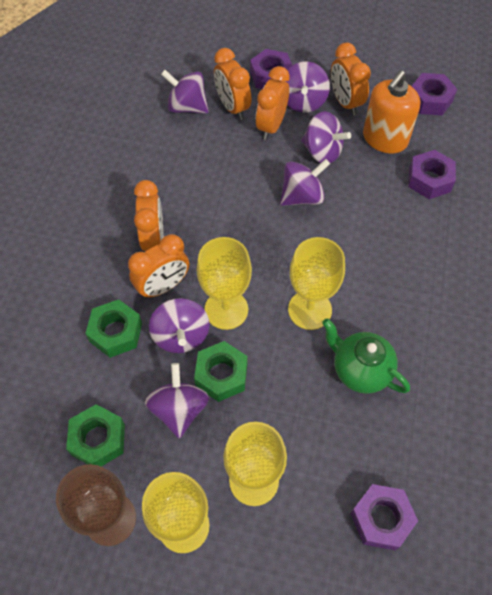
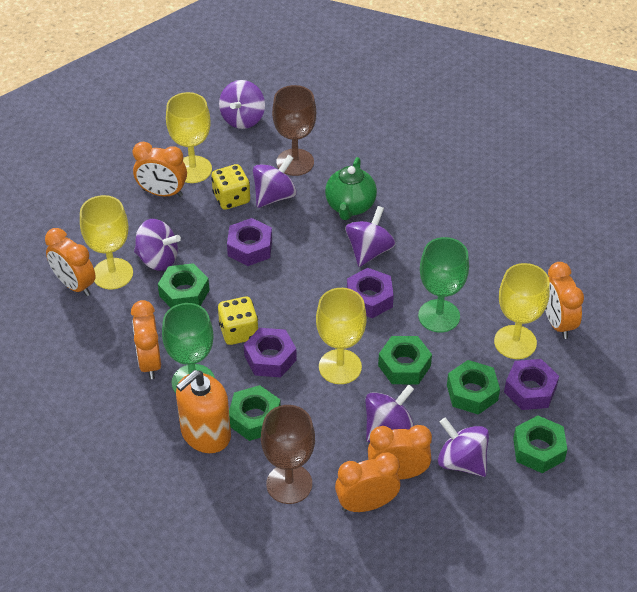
brown goblet: 1 -> 2
green goblet: 0 -> 2
green nut: 3 -> 5
orange clock: 5 -> 6
yellow dice: 0 -> 2

